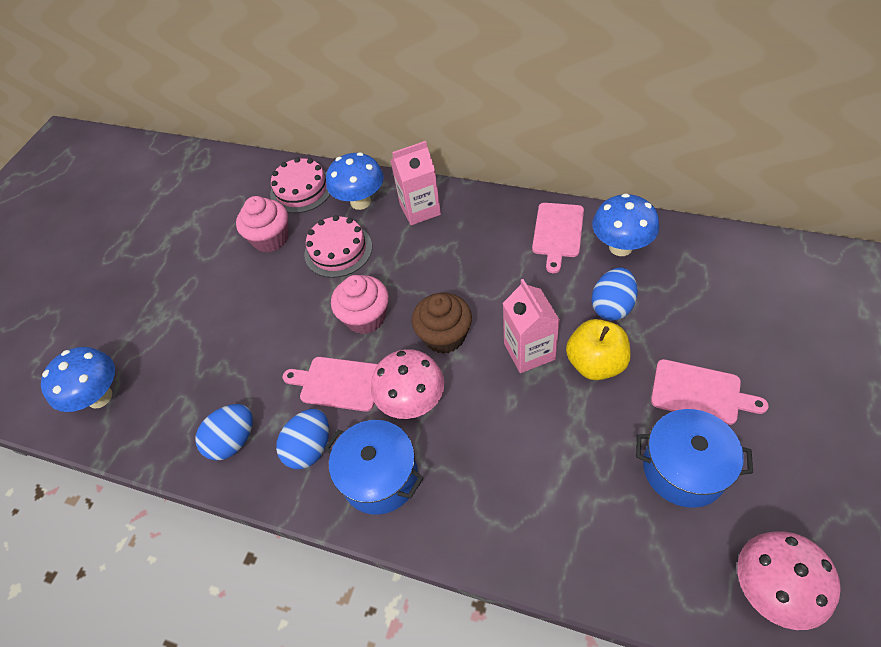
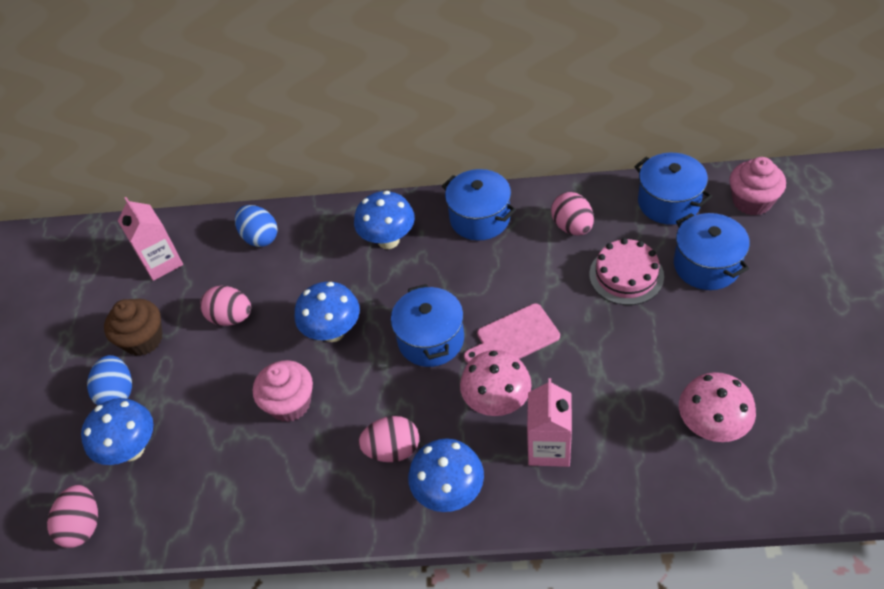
blue egg: 3 -> 2
blue mushroom: 3 -> 4
blue pot: 2 -> 4
pink cake: 2 -> 1
pink cutting board: 3 -> 1
pink egg: 0 -> 4
yellow apple: 1 -> 0

